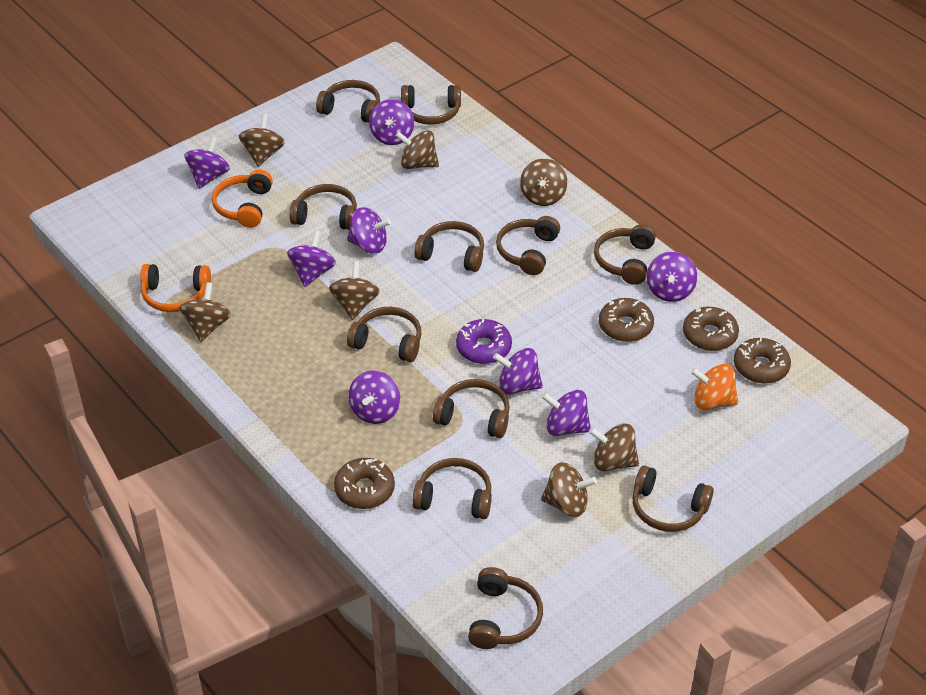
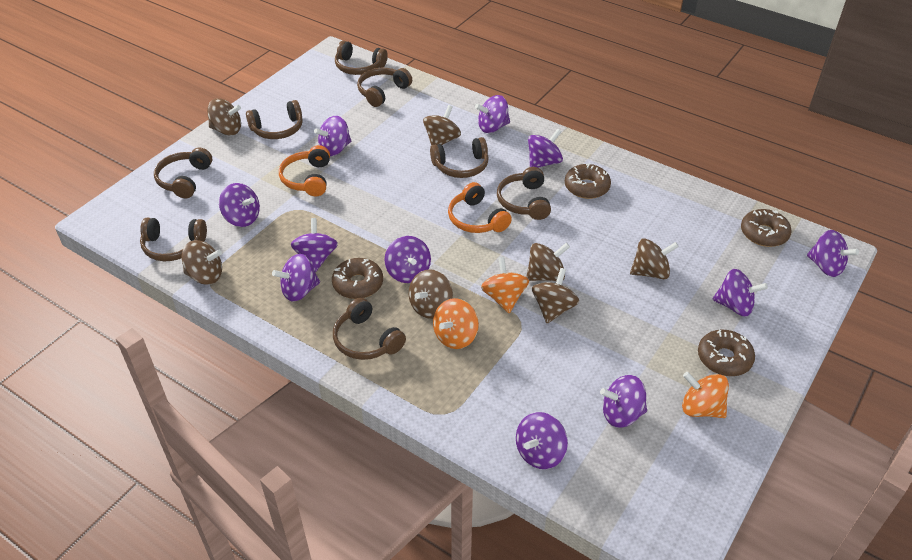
brown headphones: 11 -> 8
orange spinning top: 1 -> 3
purple donut: 1 -> 0
purple spinning top: 8 -> 11

